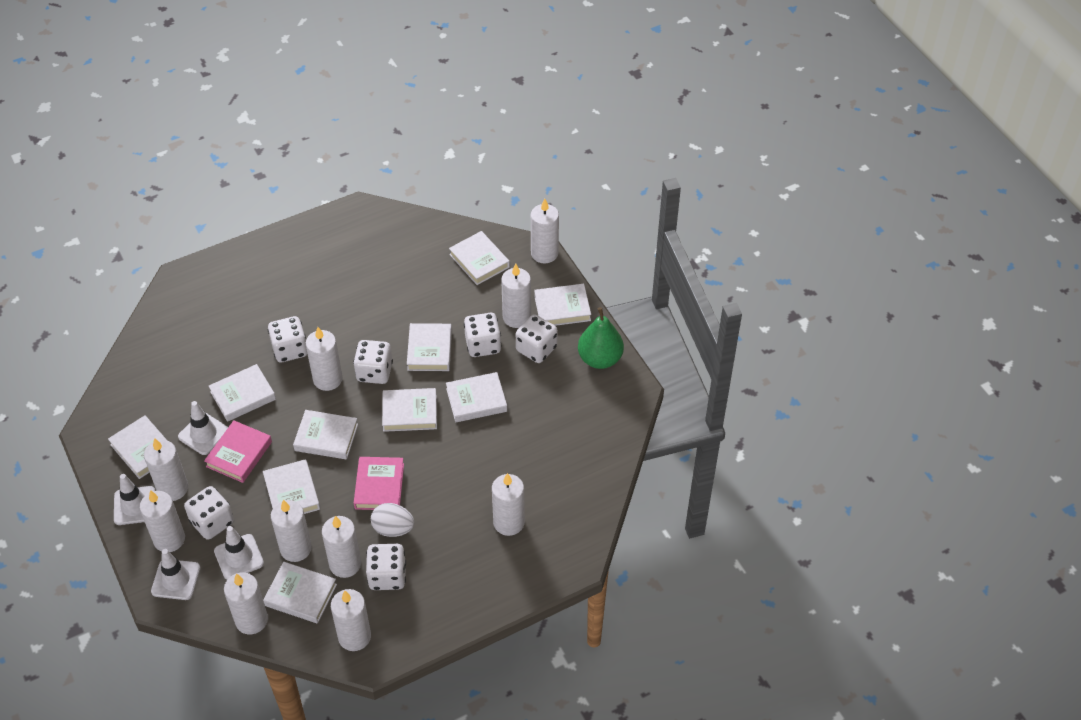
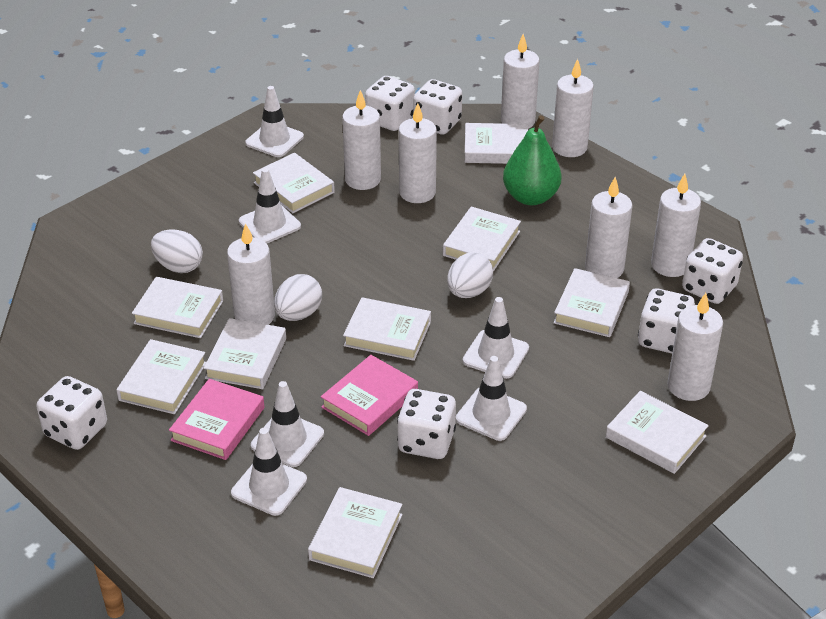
white candle: 10 -> 8
white egg: 1 -> 3
white traffic cone: 4 -> 6

